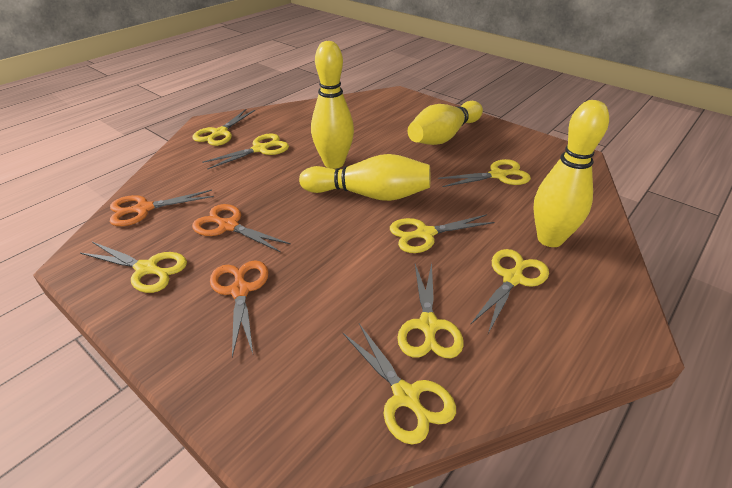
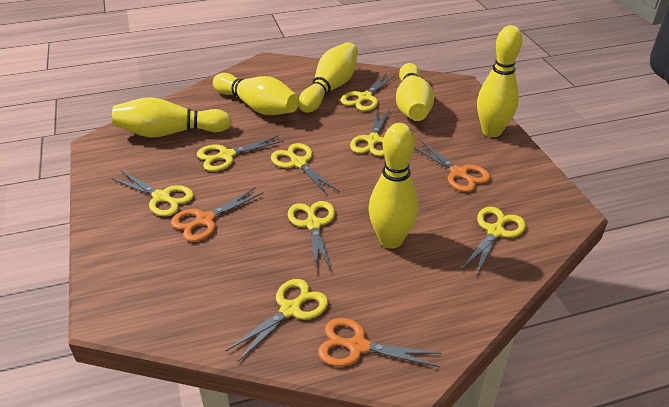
yellow bowling pin: 4 -> 6

